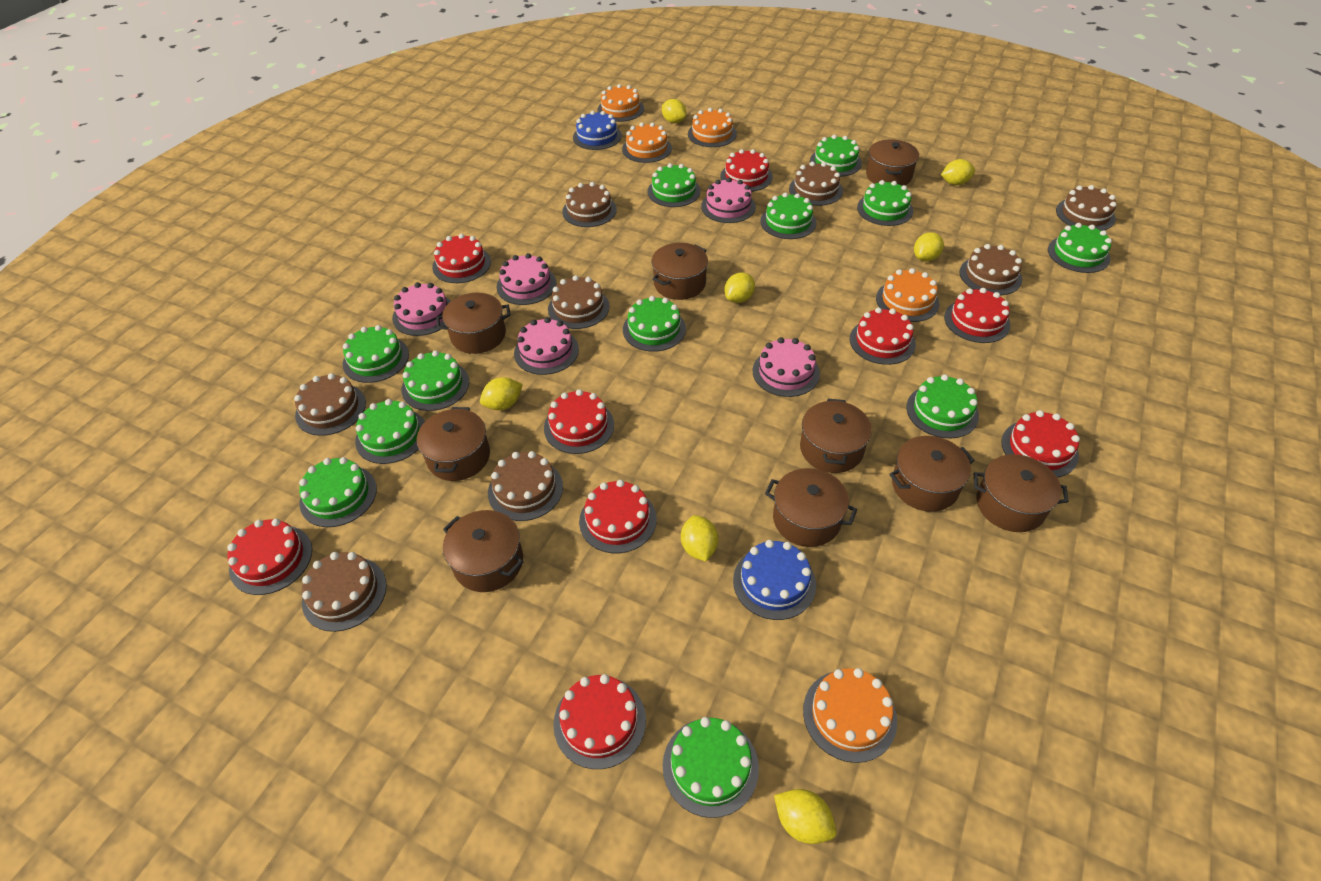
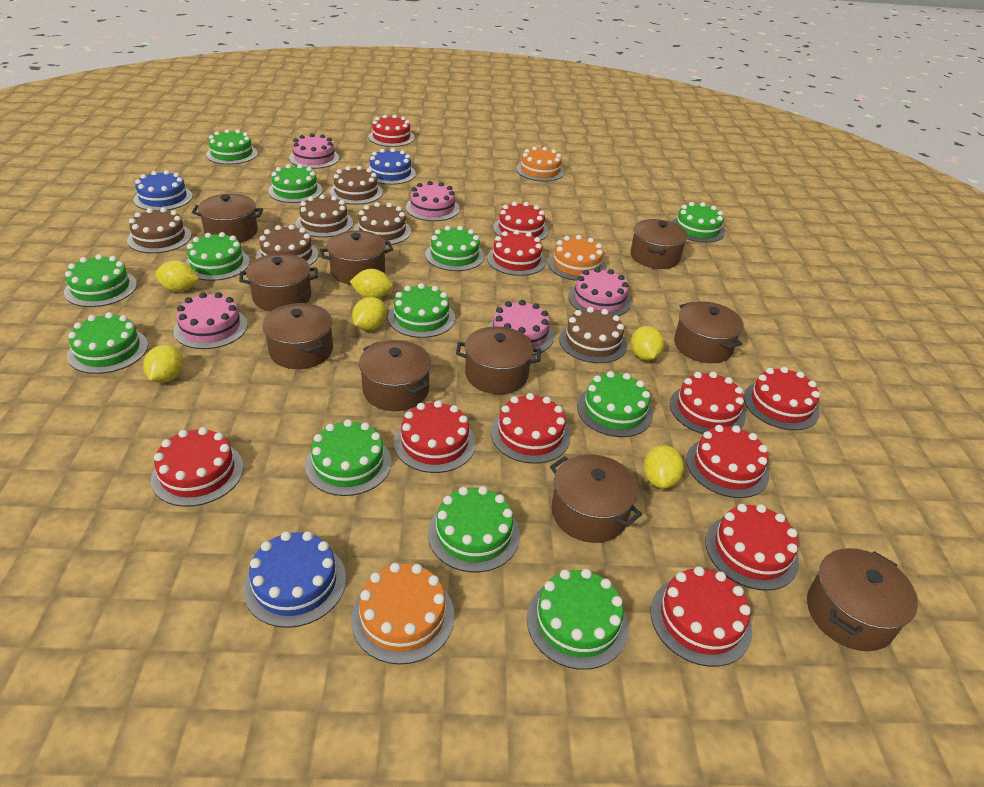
blue cake: 2 -> 3
brown cake: 8 -> 6
brown pot: 9 -> 10
orange cake: 5 -> 3
red cake: 9 -> 11
yellow lemon: 7 -> 6

